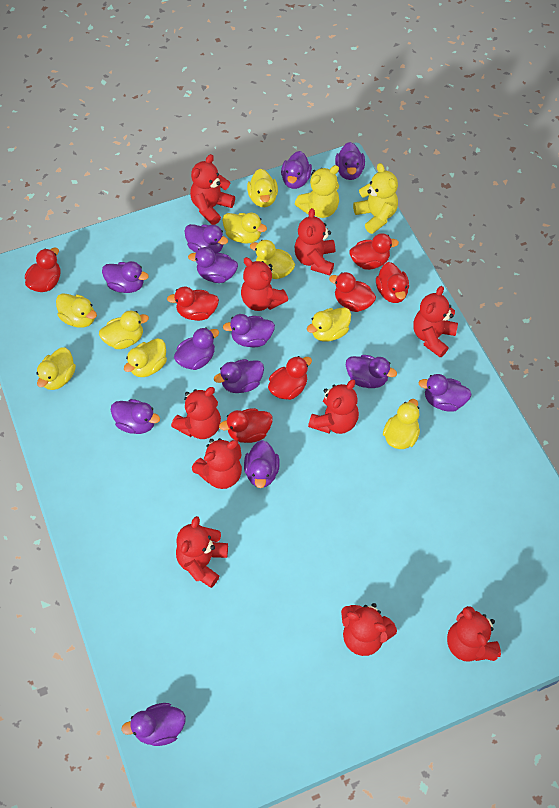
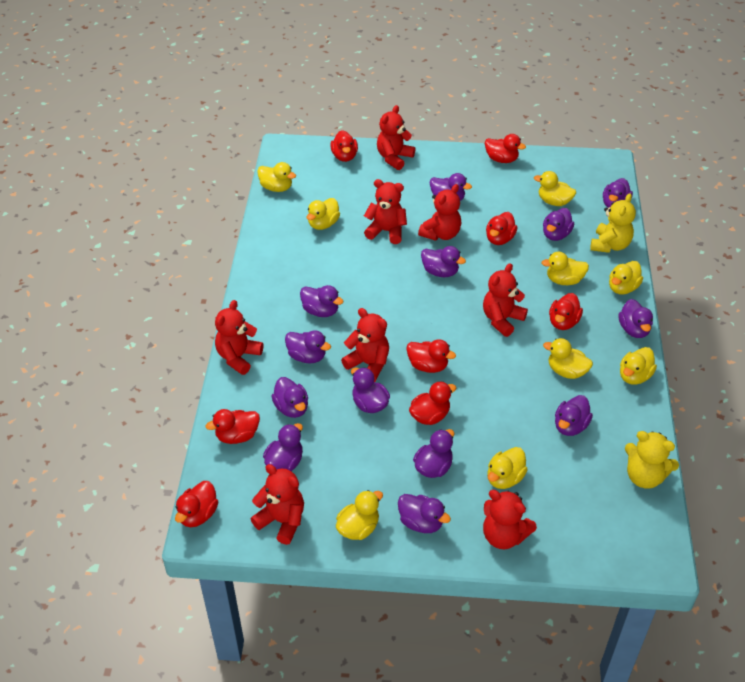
red duck: 7 -> 8
red teddy bear: 10 -> 8

